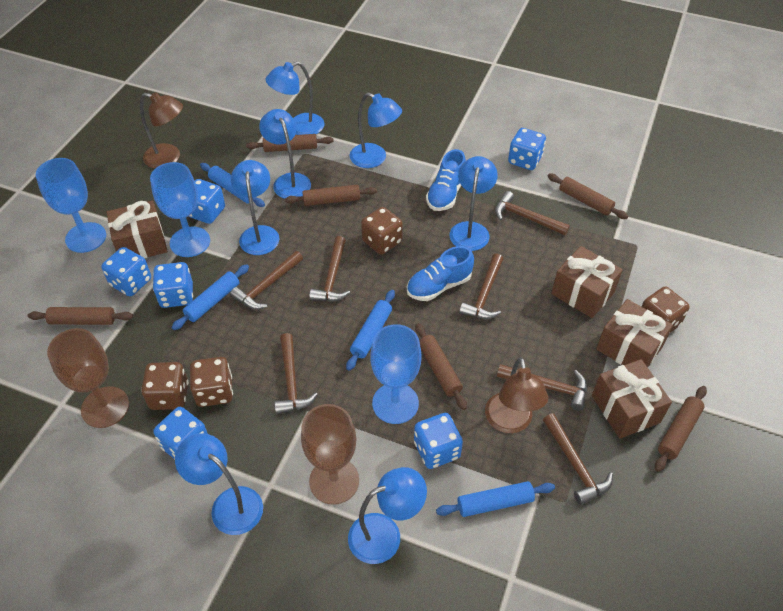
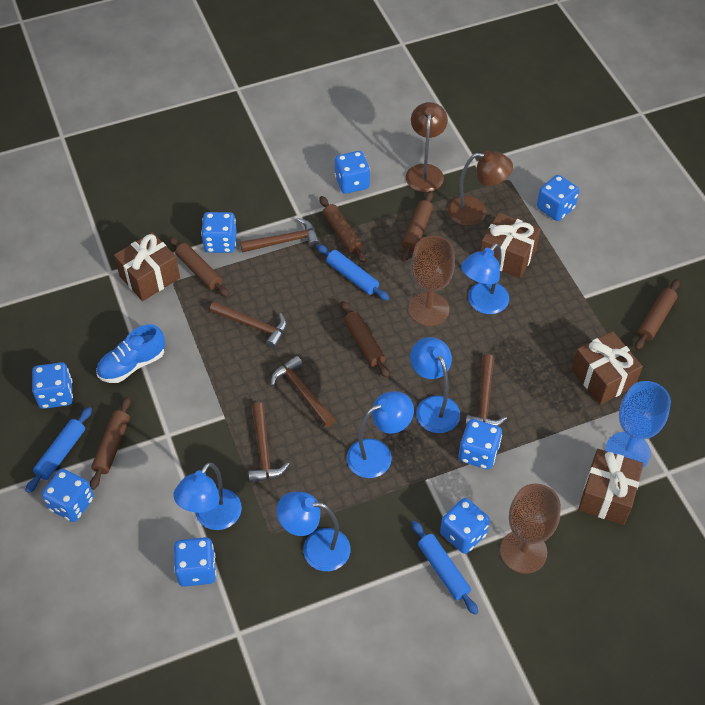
blue dice: 6 -> 8
blue goblet: 3 -> 1
blue lamp: 7 -> 5
blue rolling pin: 4 -> 3
blue shoe: 2 -> 1
brown dice: 4 -> 0
brown hammer: 7 -> 5

